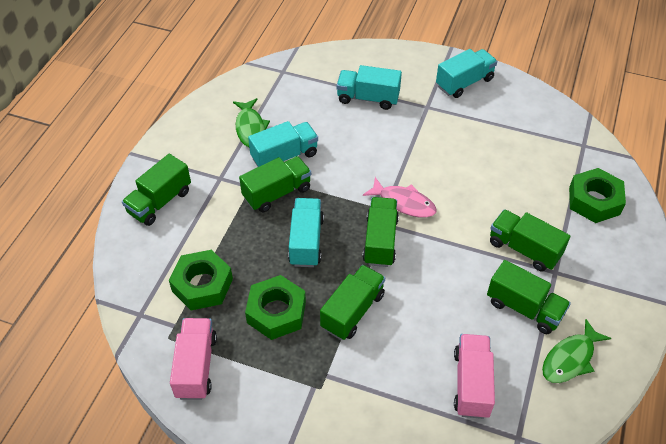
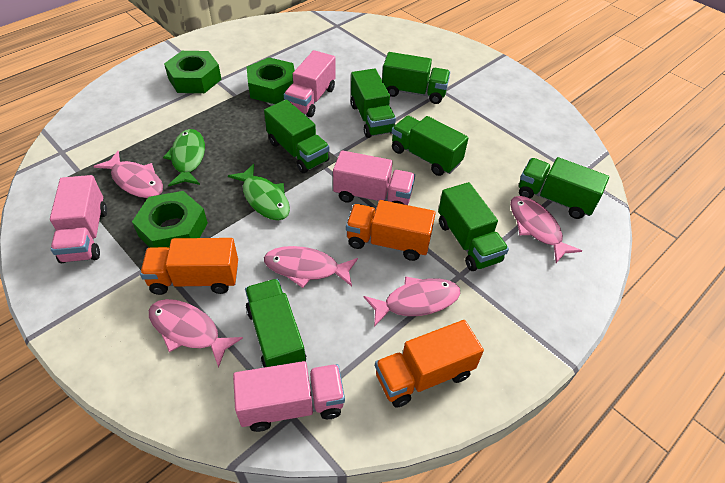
green truck: 6 -> 7
orange truck: 0 -> 3
pink fish: 1 -> 5
pink truck: 2 -> 4
turquoise truck: 4 -> 0

